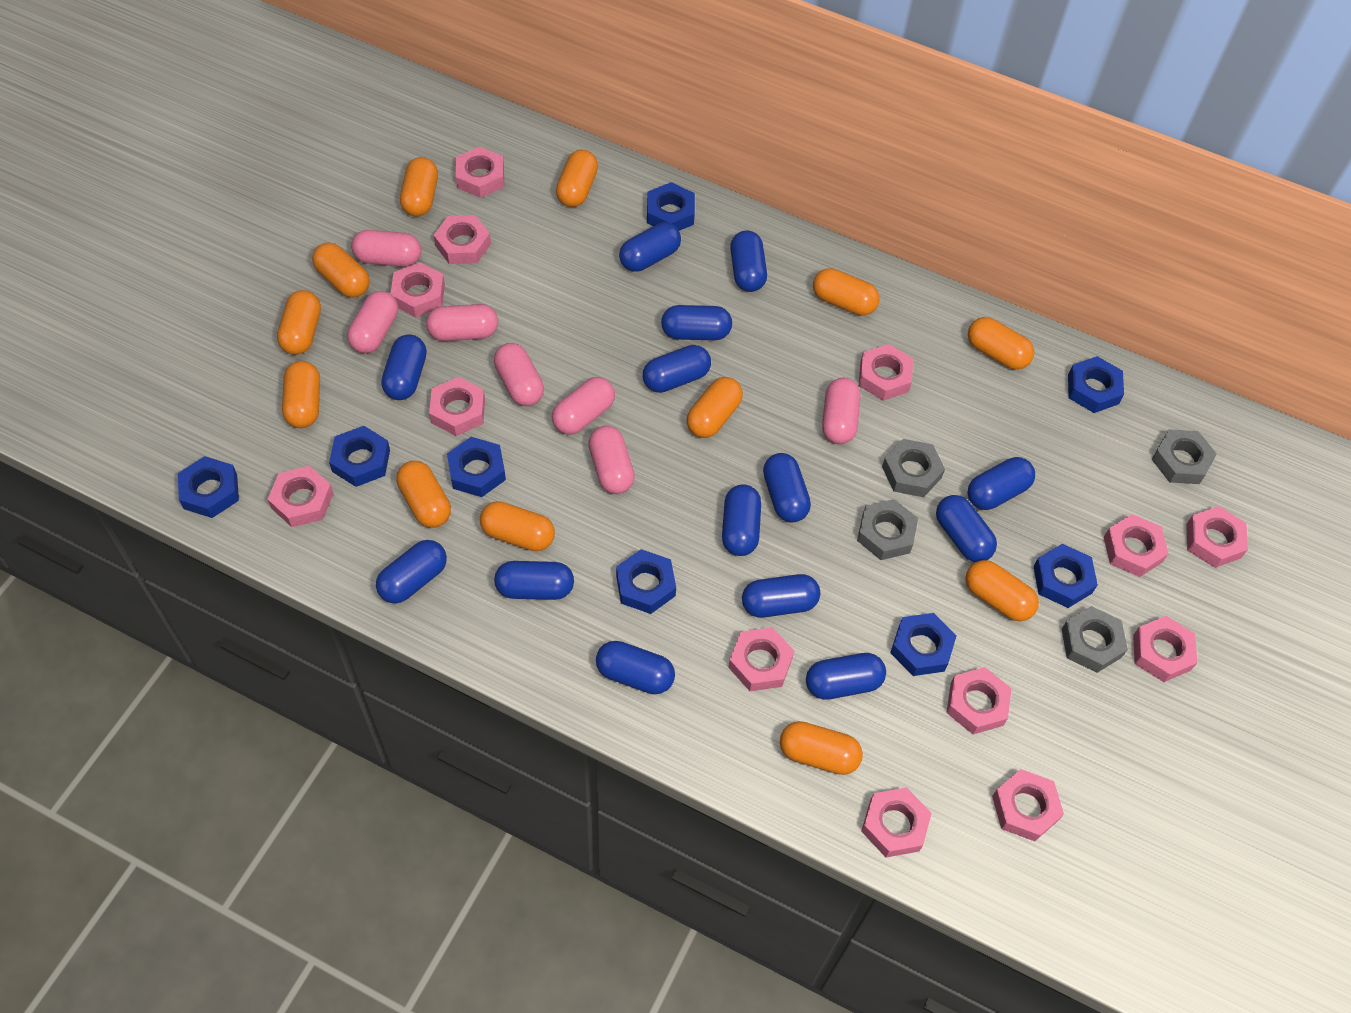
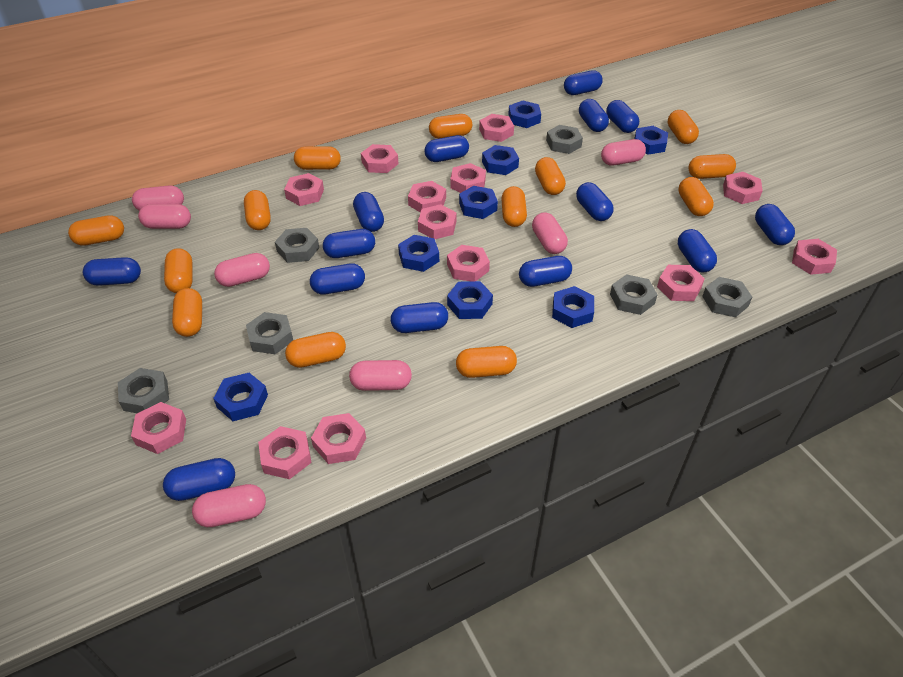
grey nut: 4 -> 6
orange capsule: 12 -> 13

